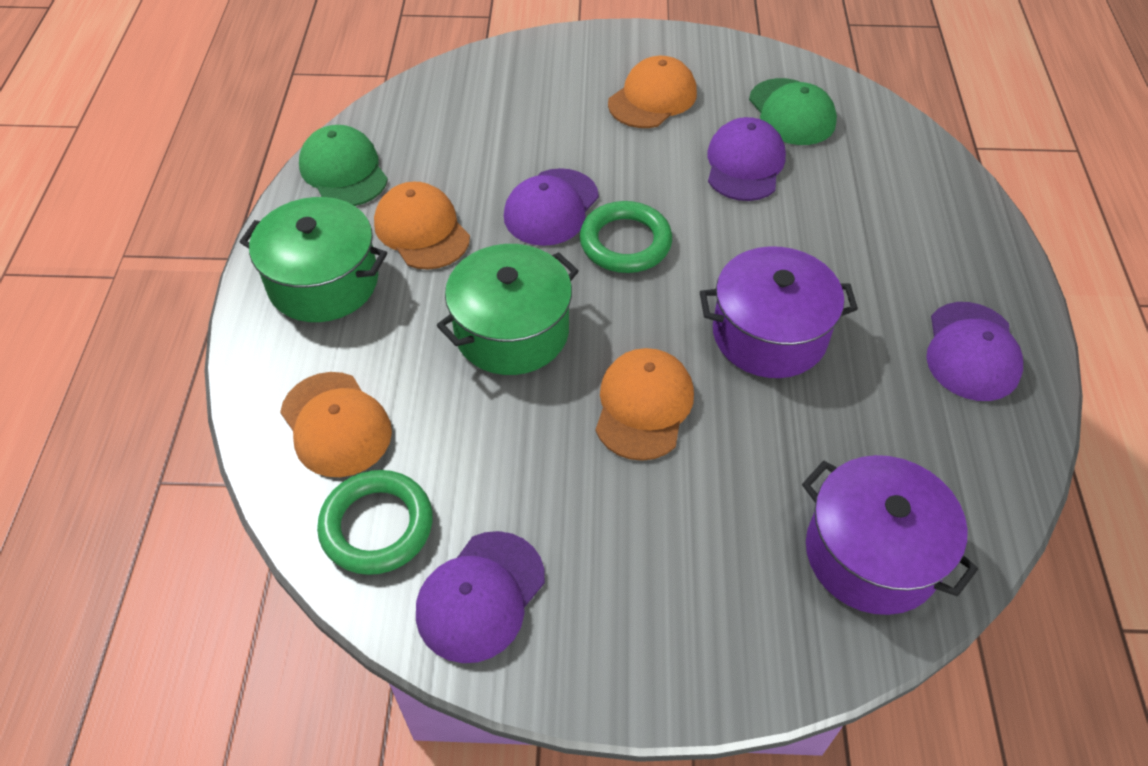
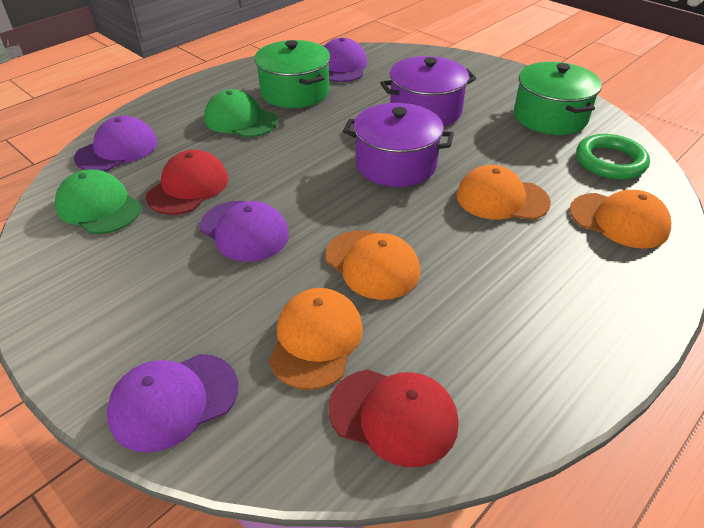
green ring: 2 -> 1
red cap: 0 -> 2

